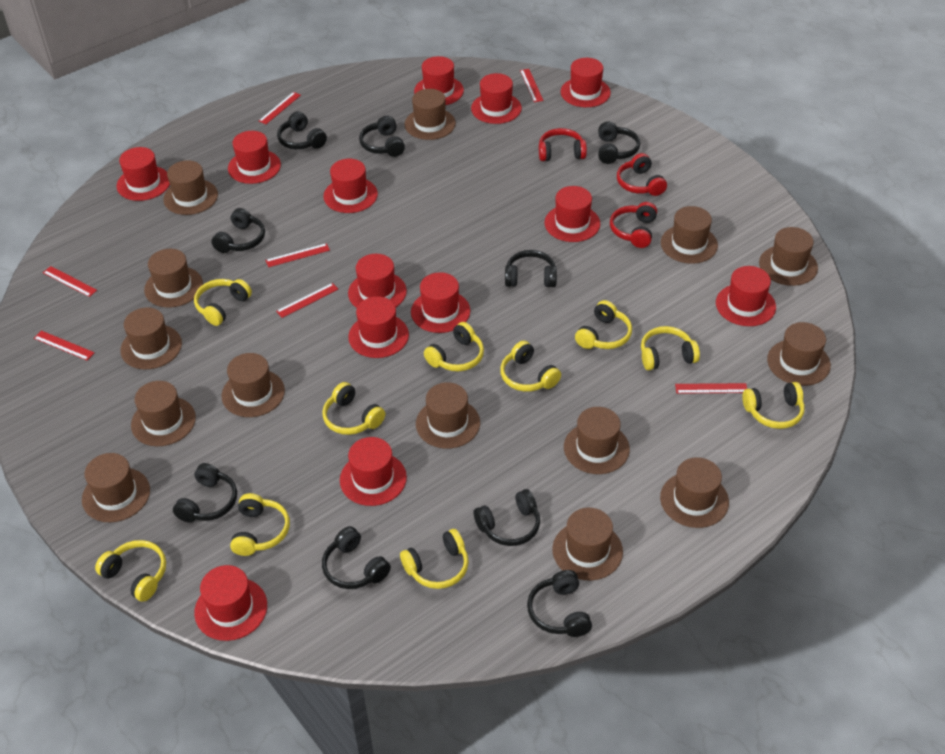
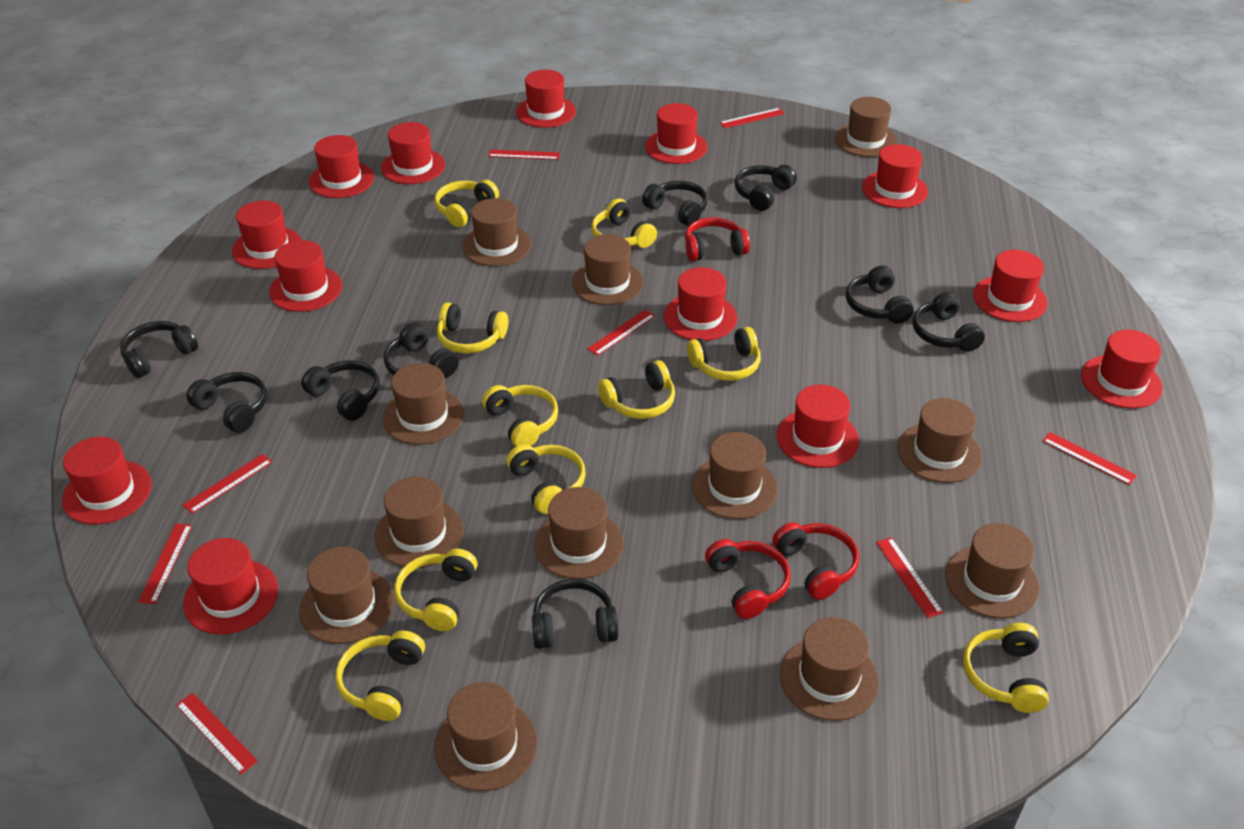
brown hat: 14 -> 12
red ruler: 7 -> 8

